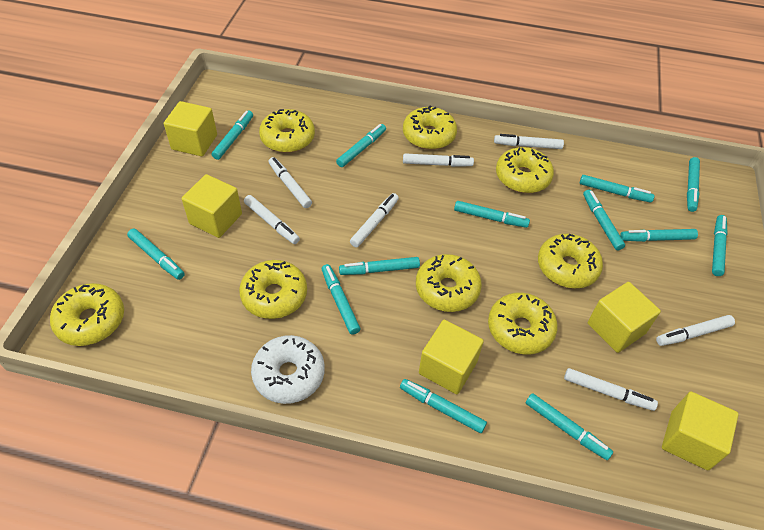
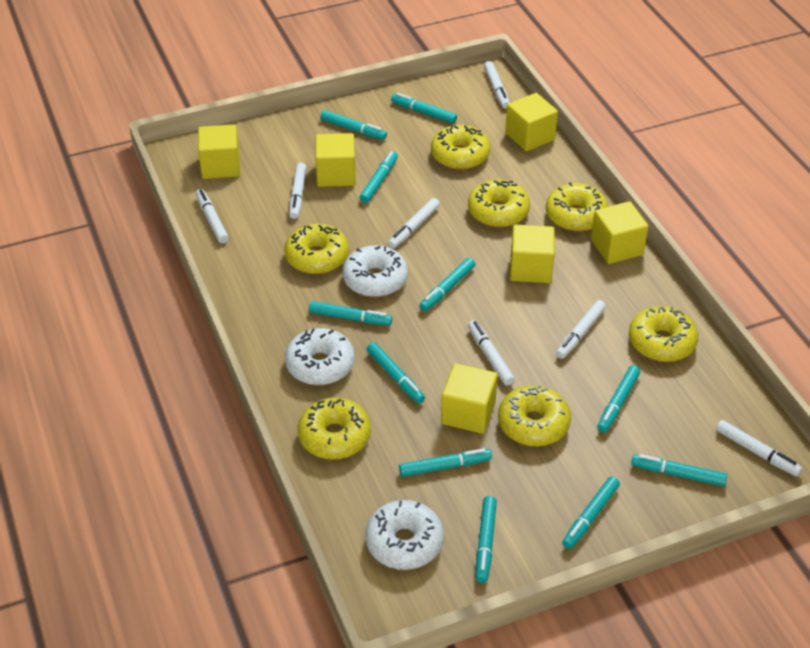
turquoise marker: 13 -> 11
white donut: 1 -> 3
yellow cube: 5 -> 6
yellow donut: 8 -> 7

